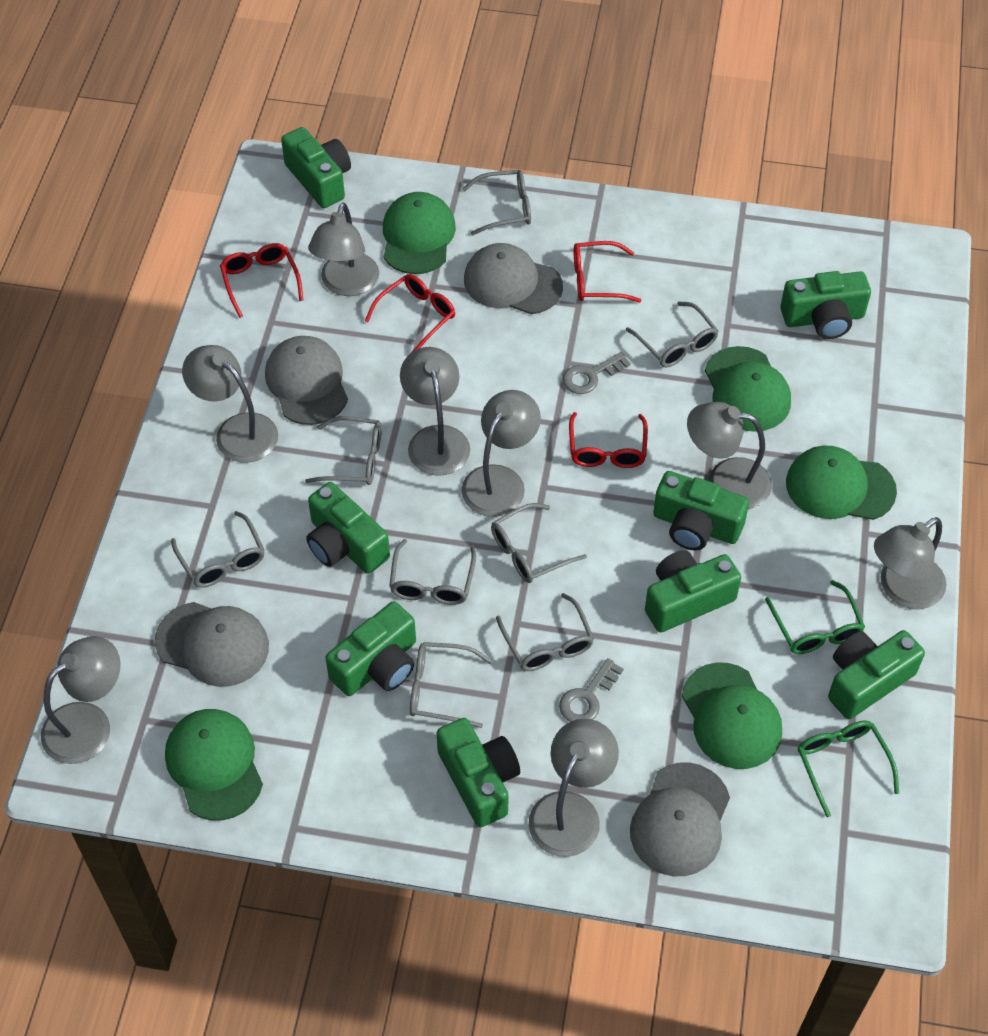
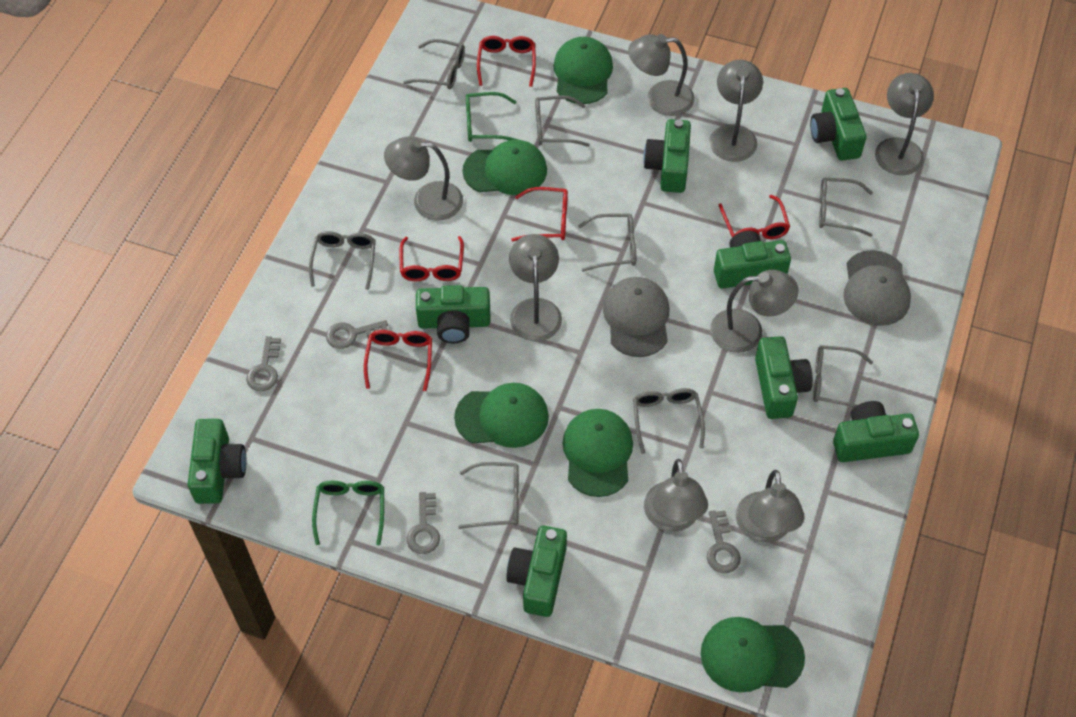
grey cap: 4 -> 2
grey key: 2 -> 4
red glasses: 4 -> 5

